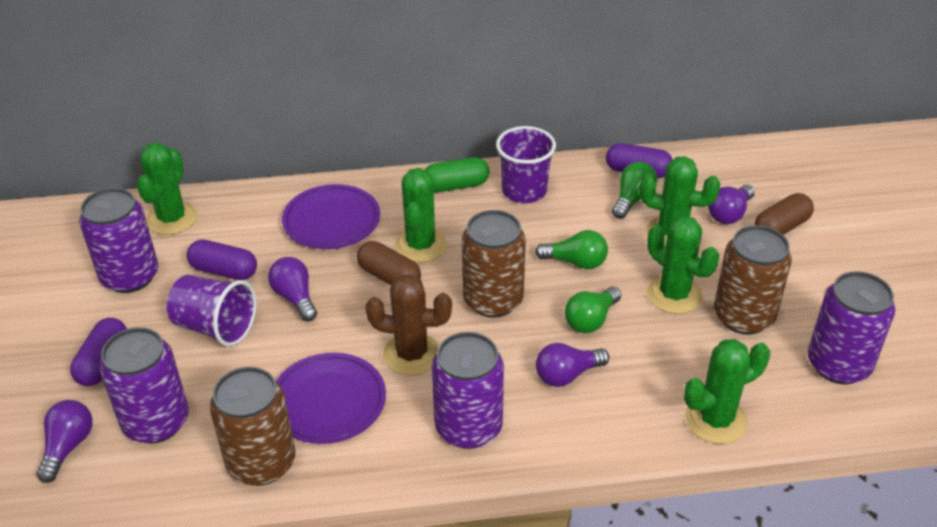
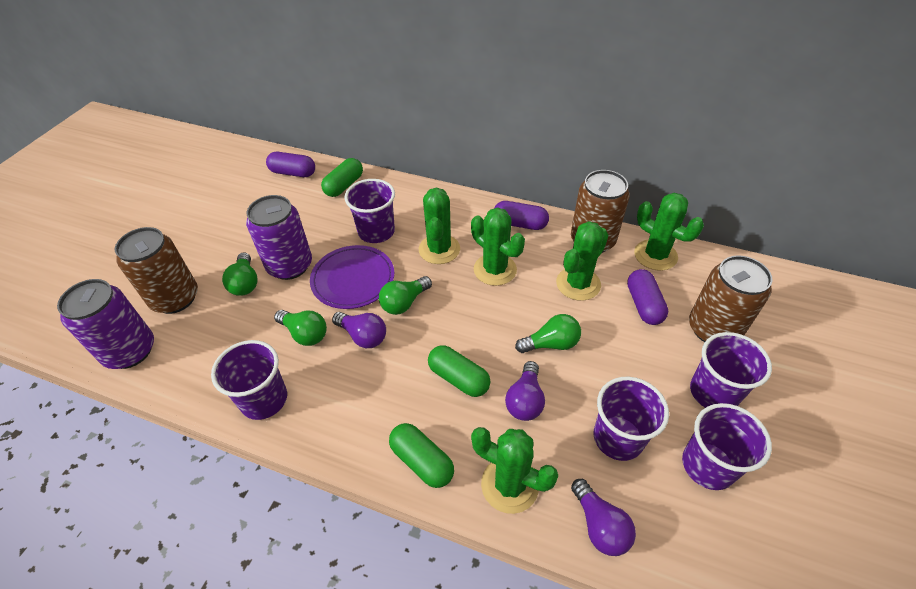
brown cactus: 1 -> 0
brown capsule: 2 -> 0
green capsule: 1 -> 3
green light bulb: 3 -> 4
purple can: 4 -> 2
purple cup: 2 -> 5
purple light bulb: 4 -> 3
purple plate: 2 -> 1

